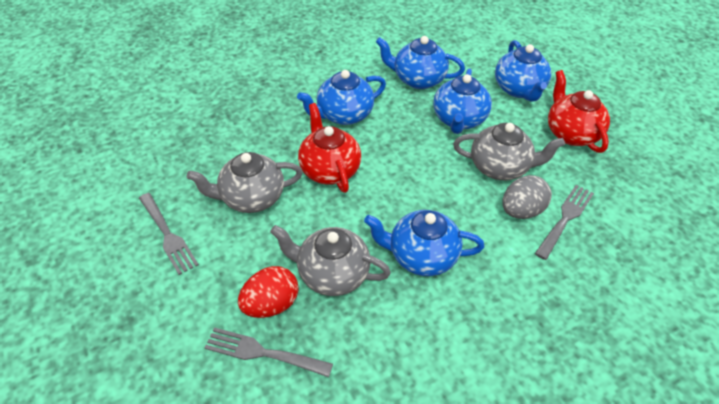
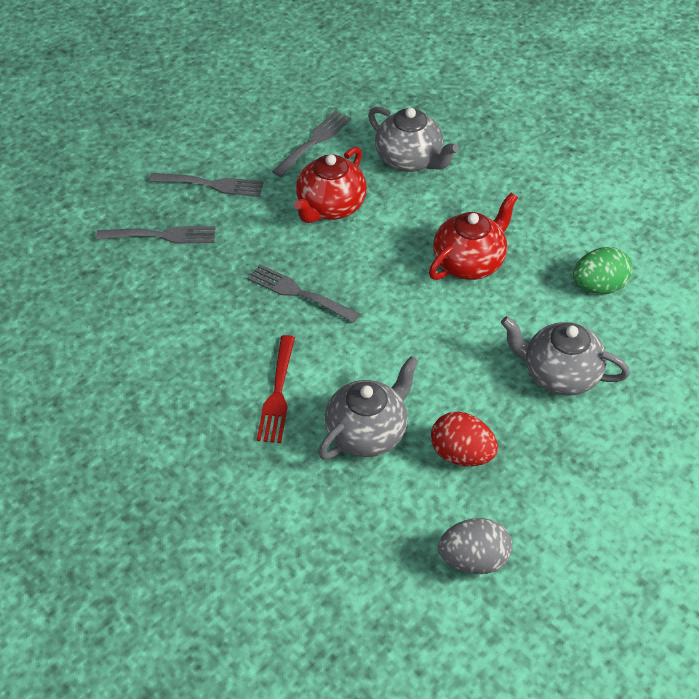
blue teapot: 5 -> 0
green egg: 0 -> 1
grey fork: 3 -> 4
red fork: 0 -> 1

